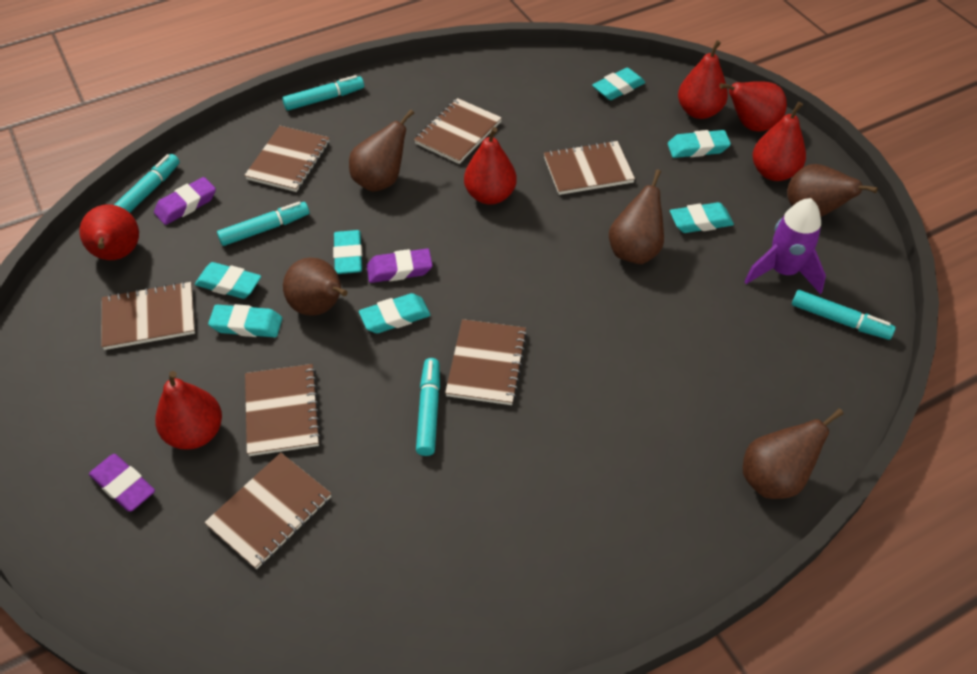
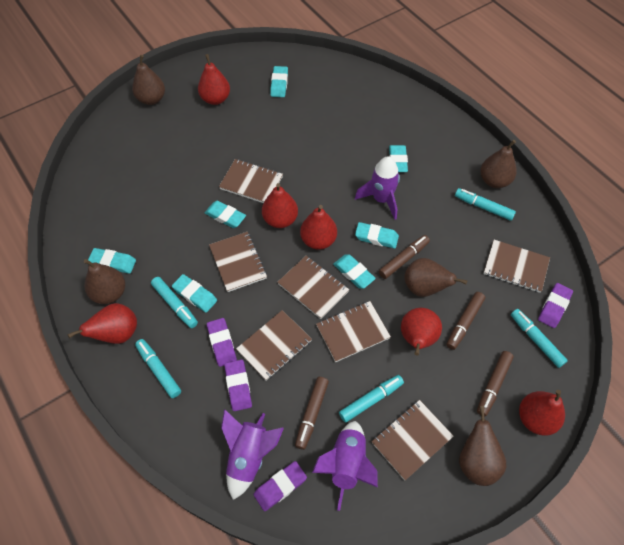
brown marker: 0 -> 4
purple eraser: 3 -> 4
purple rocket: 1 -> 3

